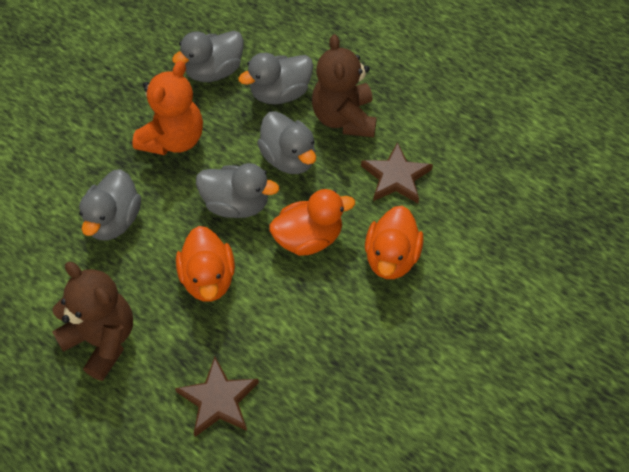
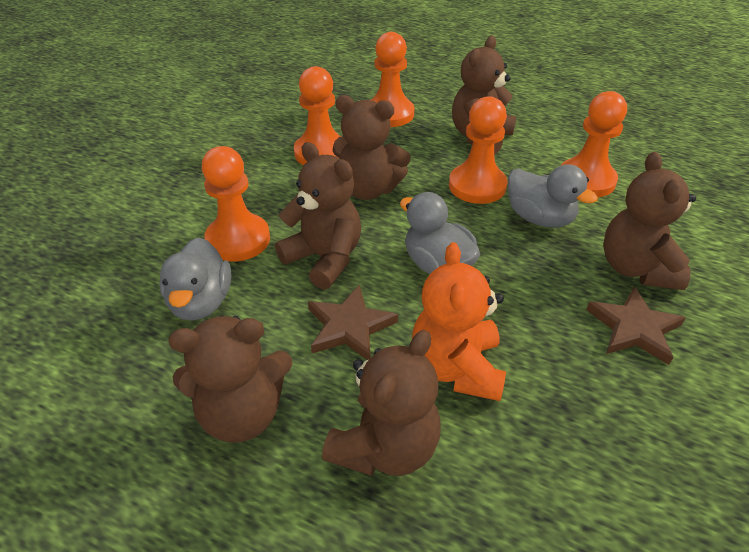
brown teddy bear: 2 -> 6
grey duck: 5 -> 3
orange duck: 3 -> 0
orange pawn: 0 -> 5

